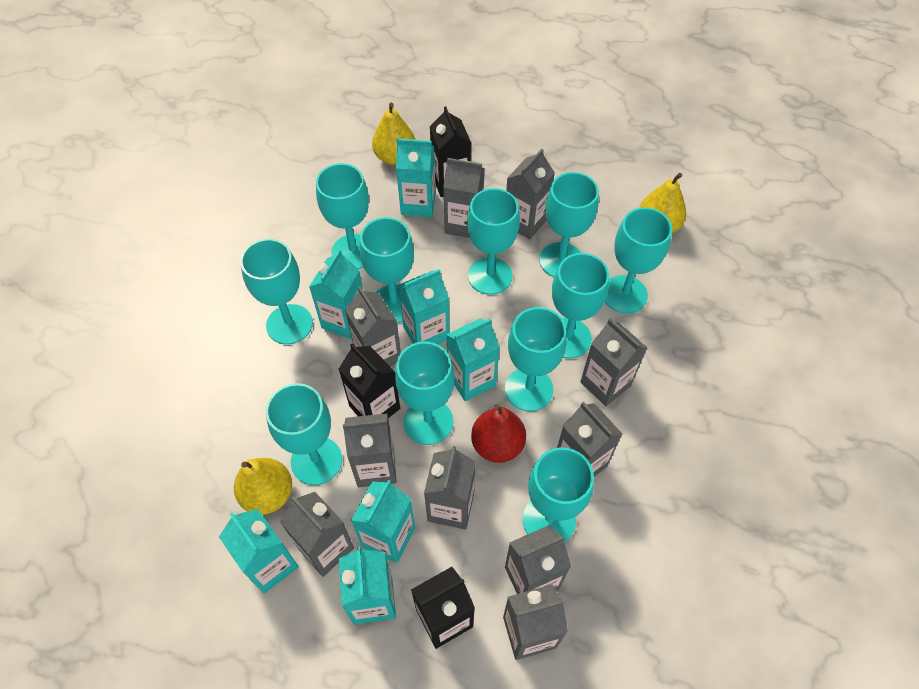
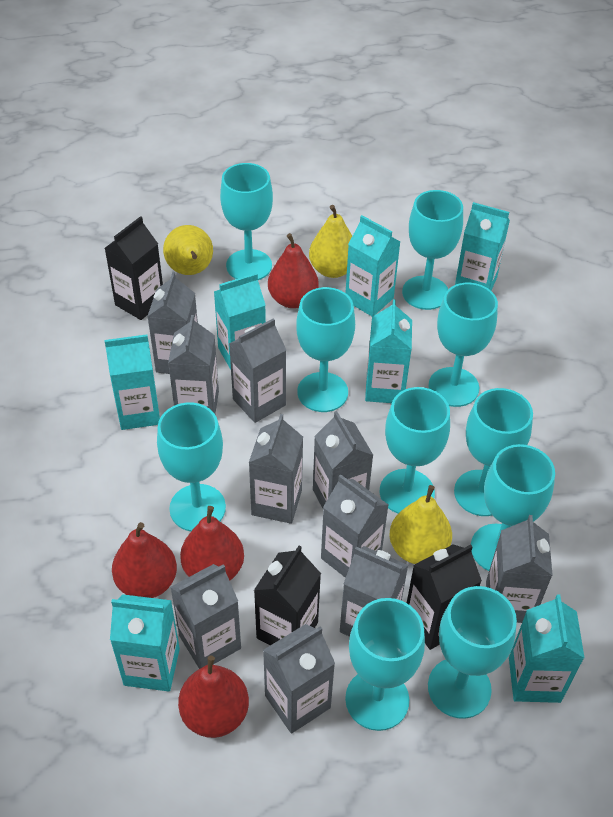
red pear: 1 -> 4
turquoise goblet: 11 -> 10

